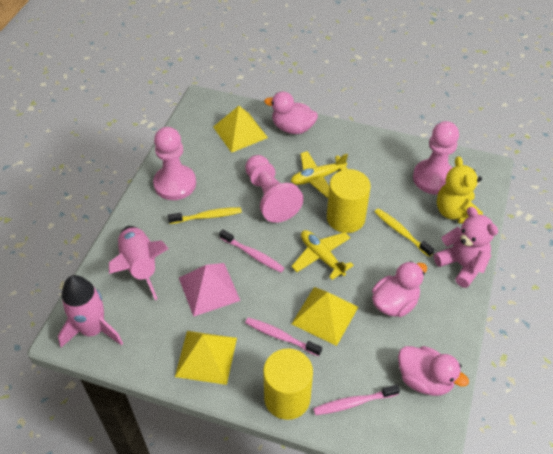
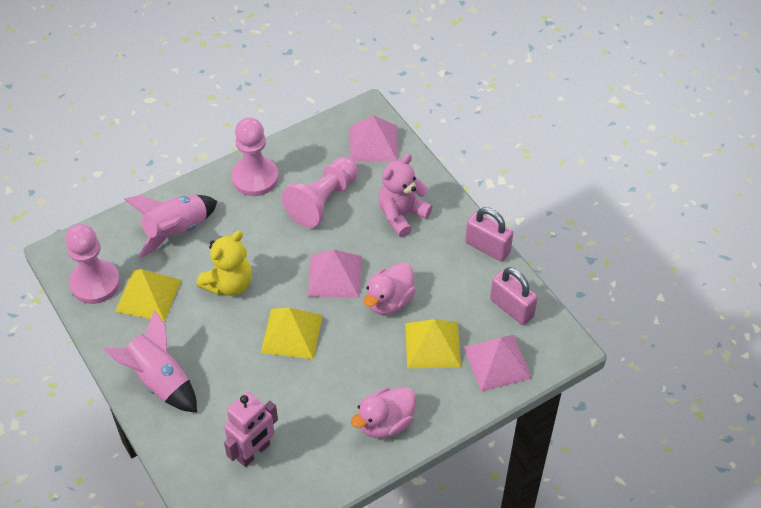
pink duck: 3 -> 2
pink padlock: 0 -> 2
pink pyramid: 1 -> 3
pink robot: 0 -> 1
pink toothbrush: 3 -> 0
yellow cylinder: 2 -> 0
yellow plane: 2 -> 0
yellow toothbrush: 2 -> 0

